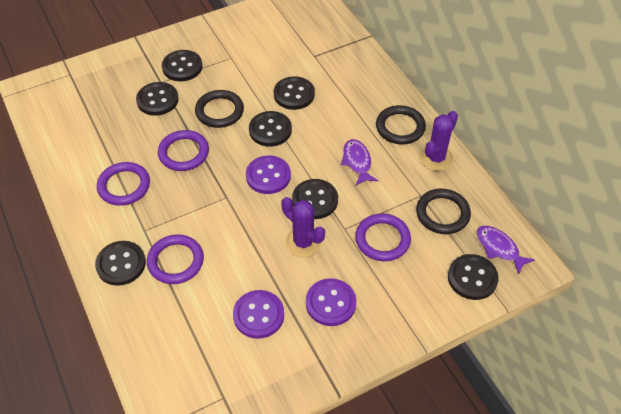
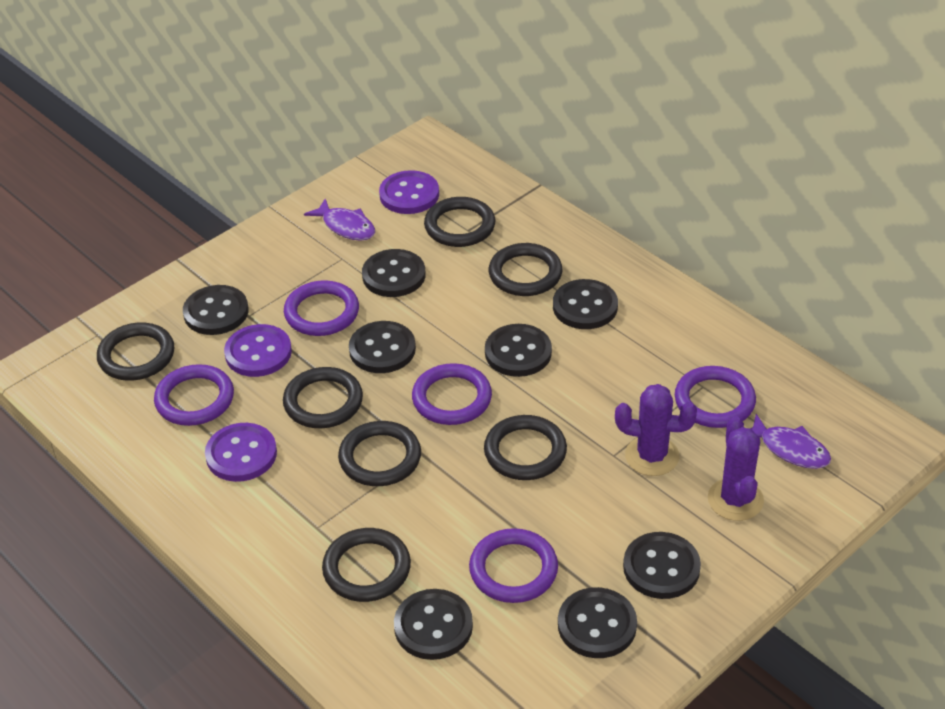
black button: 7 -> 8
black ring: 3 -> 7
purple ring: 4 -> 5

